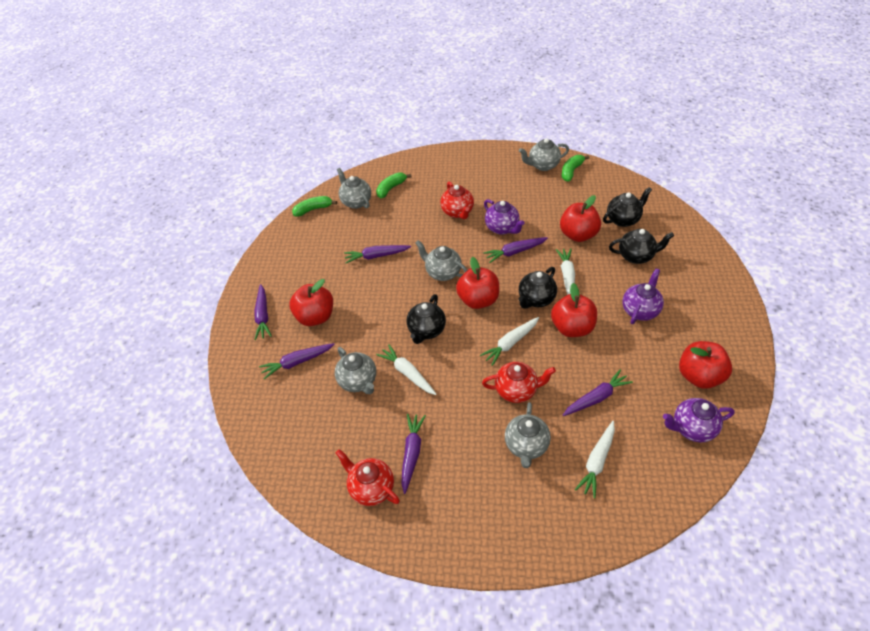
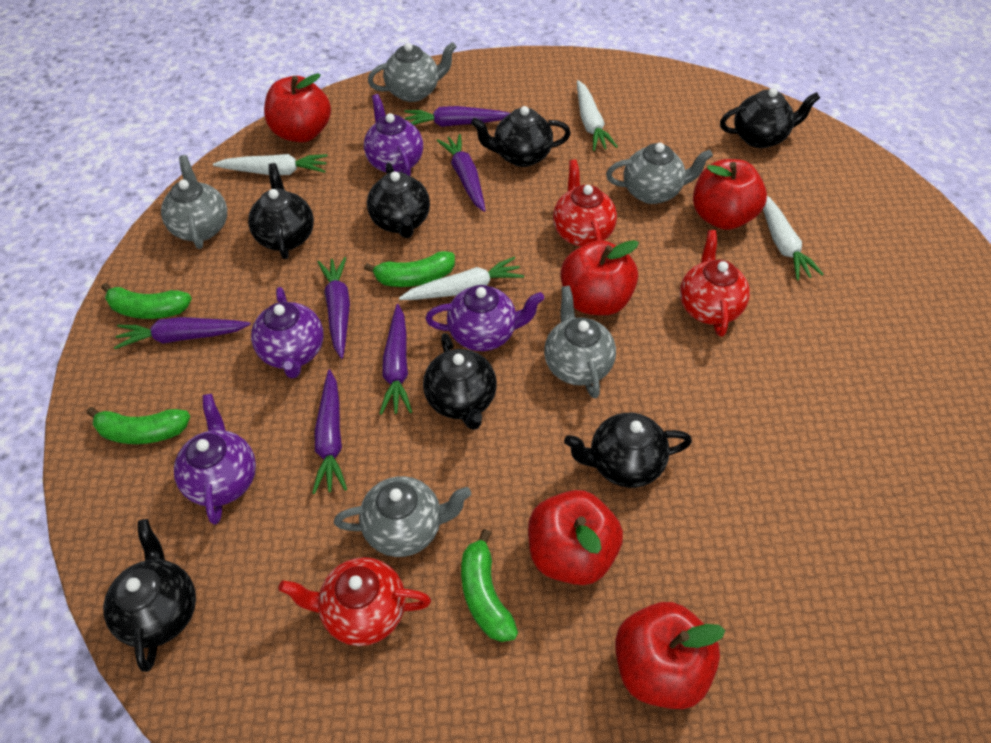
black teapot: 4 -> 7
green banana: 3 -> 4
purple teapot: 3 -> 4

